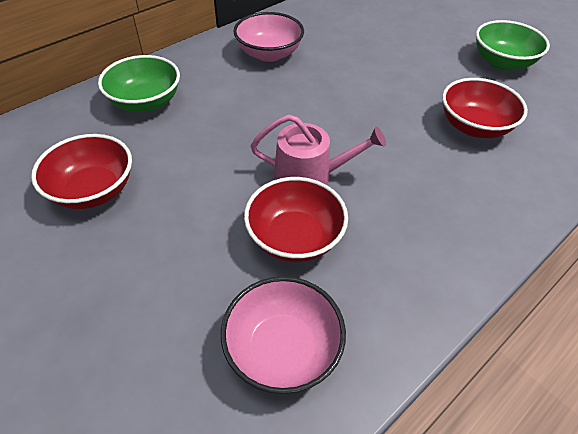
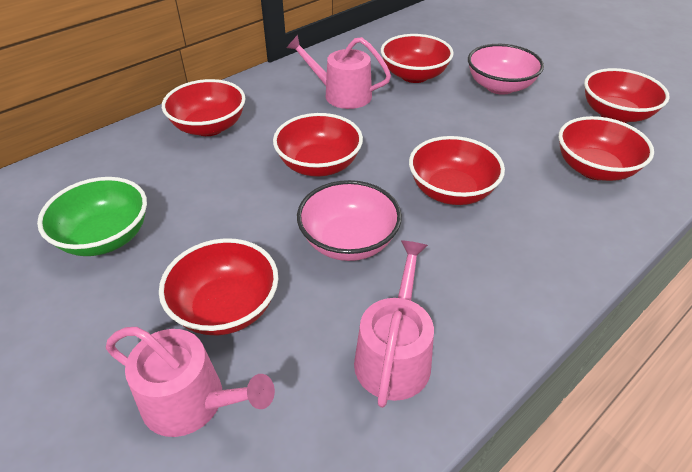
green bowl: 2 -> 1
pink watering can: 1 -> 3
red bowl: 3 -> 7

